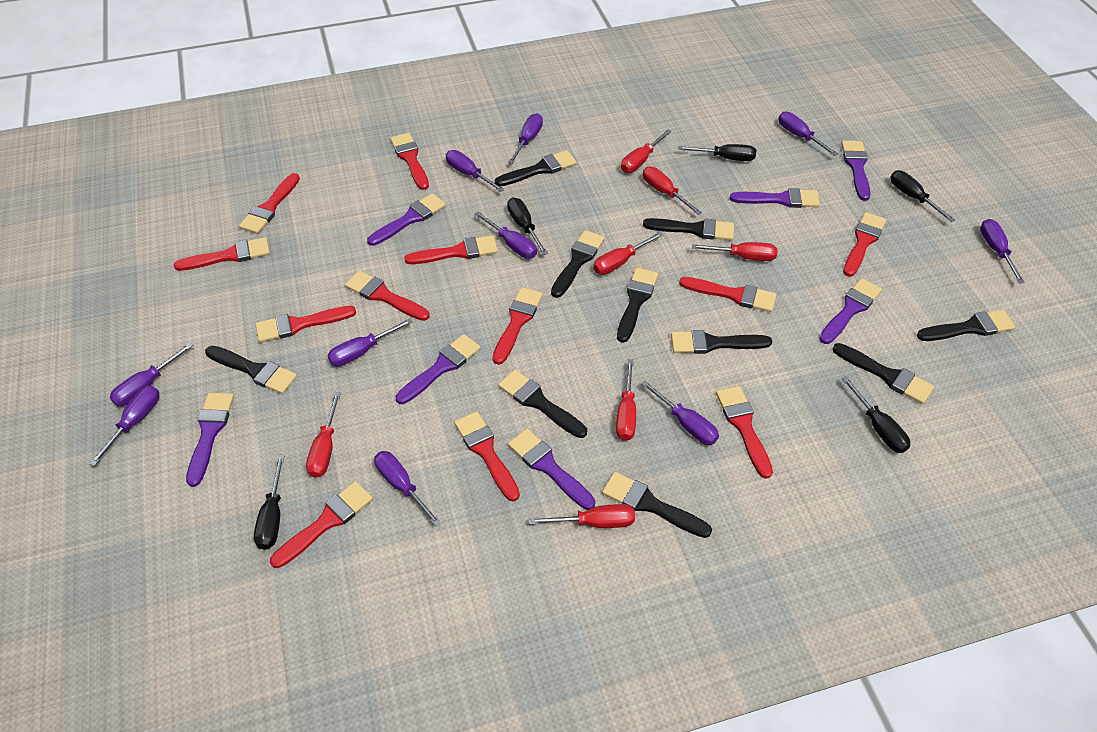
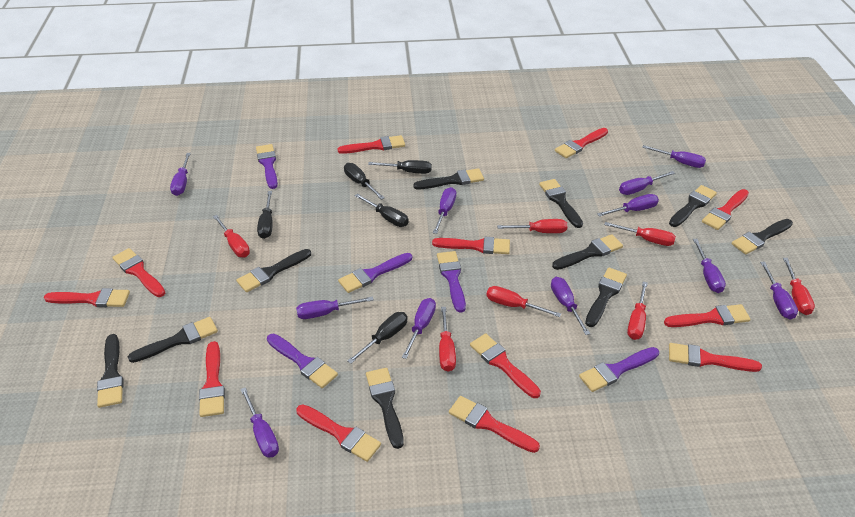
purple brush: 7 -> 5
purple screwdriver: 10 -> 11

